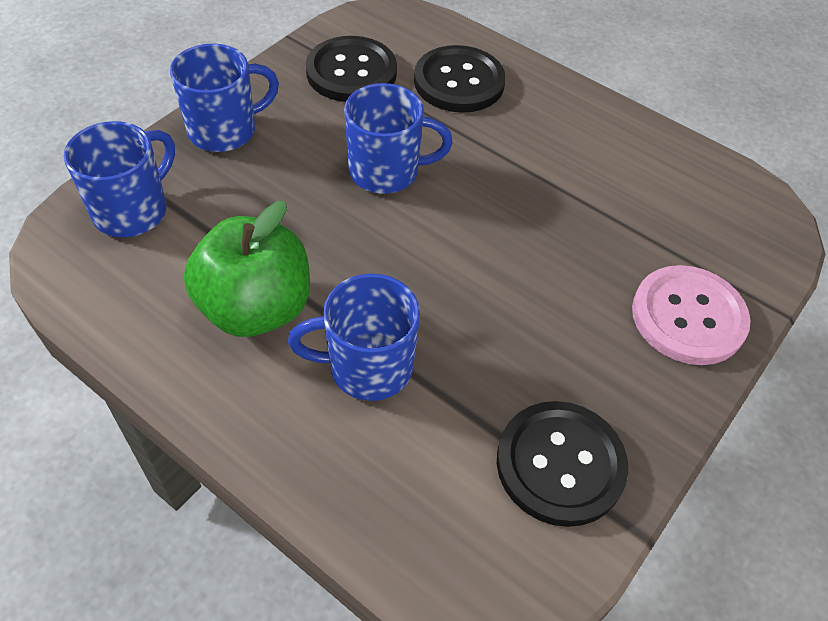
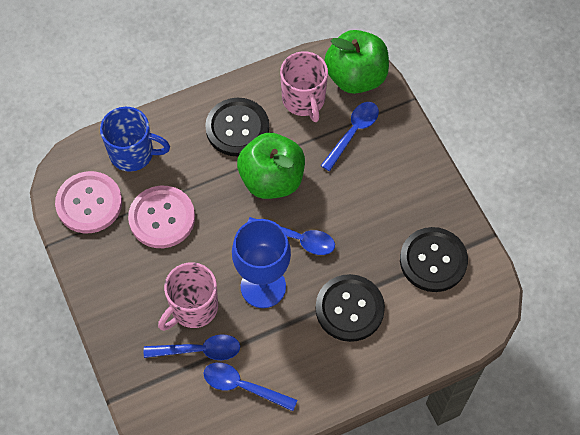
blue goblet: 0 -> 1
blue mug: 4 -> 1
blue spoon: 0 -> 4
green apple: 1 -> 2
pink button: 1 -> 2
pink mug: 0 -> 2

